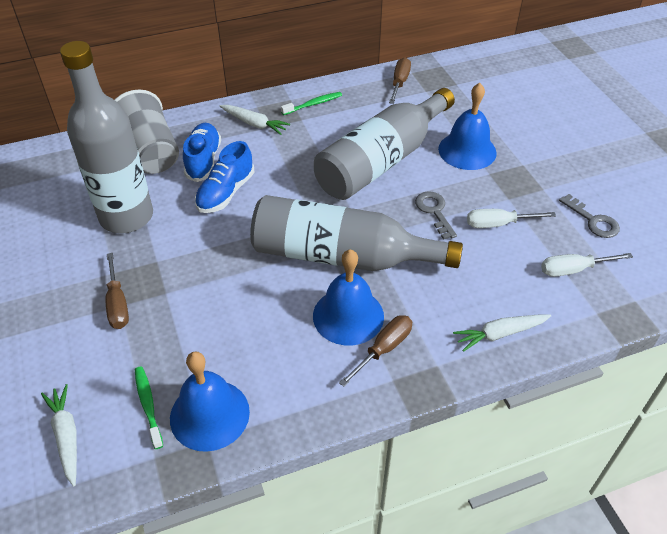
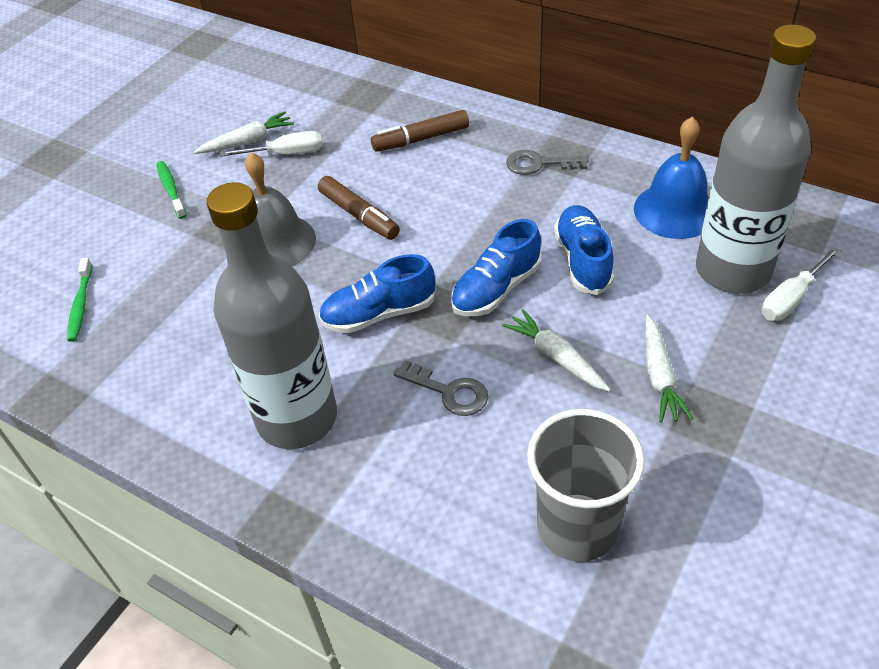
blue bell: 3 -> 1
blue shoe: 2 -> 3
brown marker: 0 -> 2
brown screwdriver: 3 -> 0
grey bell: 0 -> 1
grey bottle: 3 -> 2

